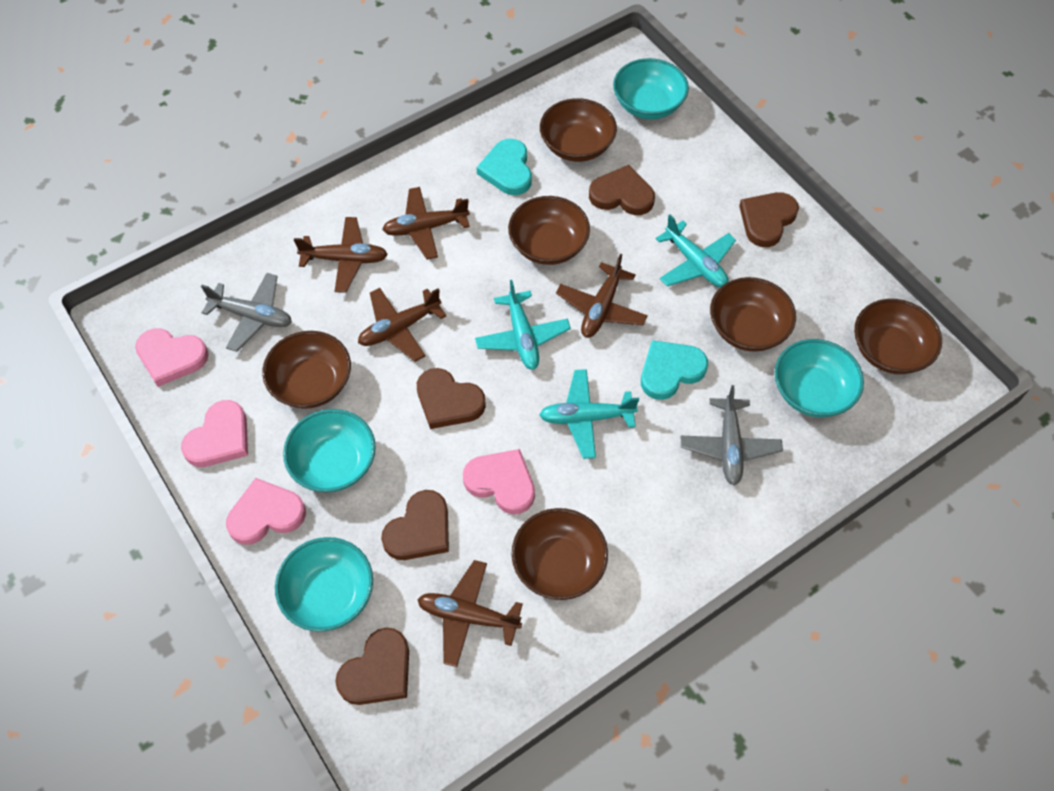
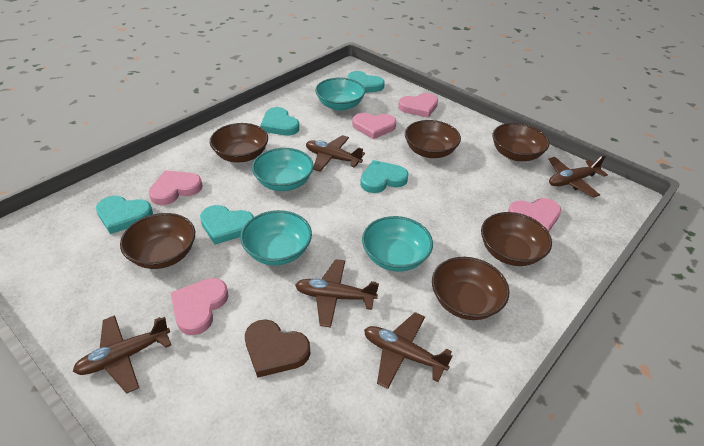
brown heart: 5 -> 1
grey plane: 2 -> 0
pink heart: 4 -> 5
turquoise heart: 2 -> 5
turquoise plane: 3 -> 0

